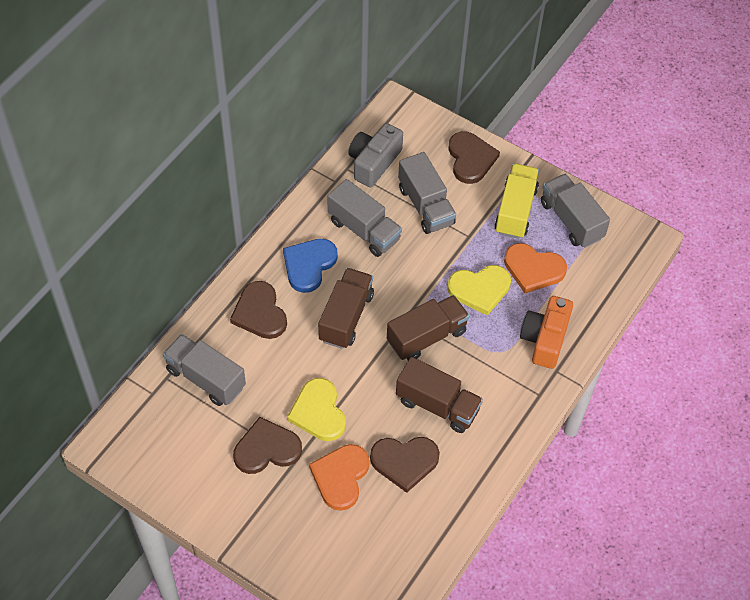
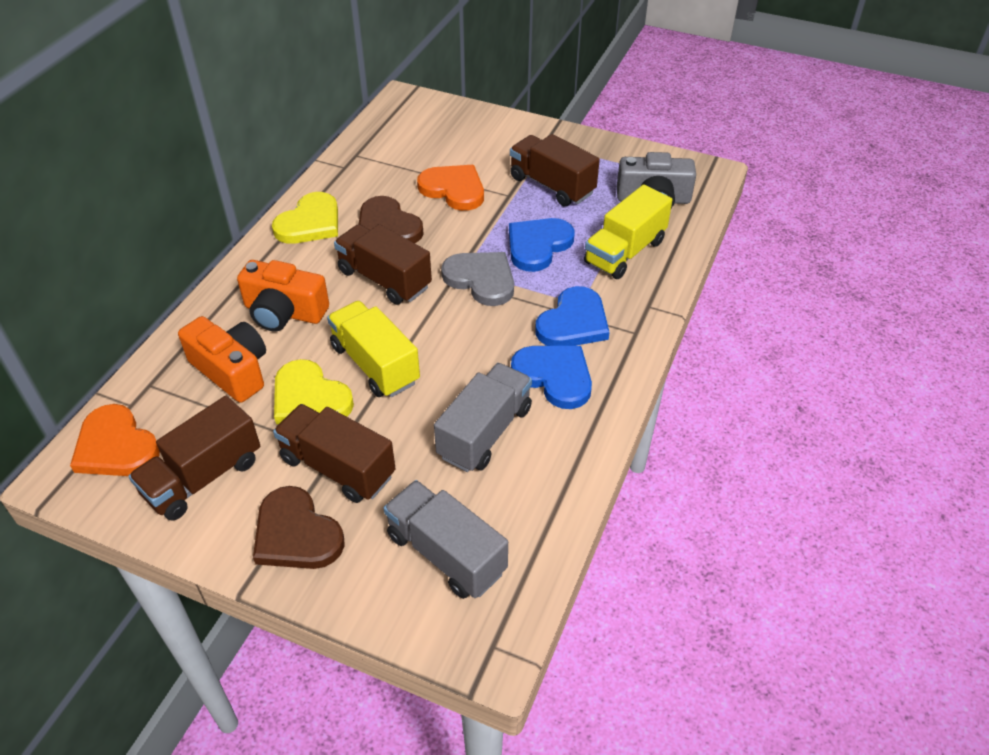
blue heart: 1 -> 3
brown heart: 4 -> 2
brown truck: 3 -> 4
grey heart: 0 -> 1
grey truck: 4 -> 2
orange camera: 1 -> 2
yellow truck: 1 -> 2

